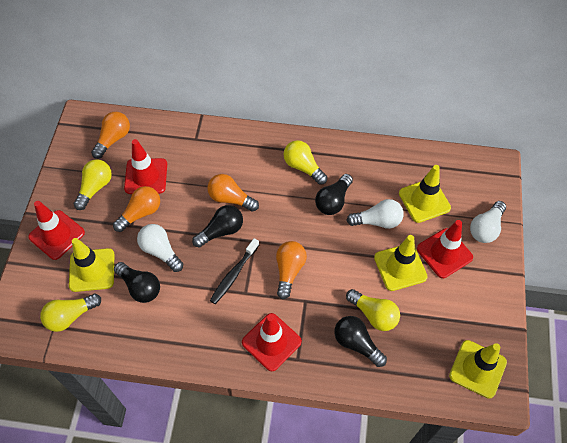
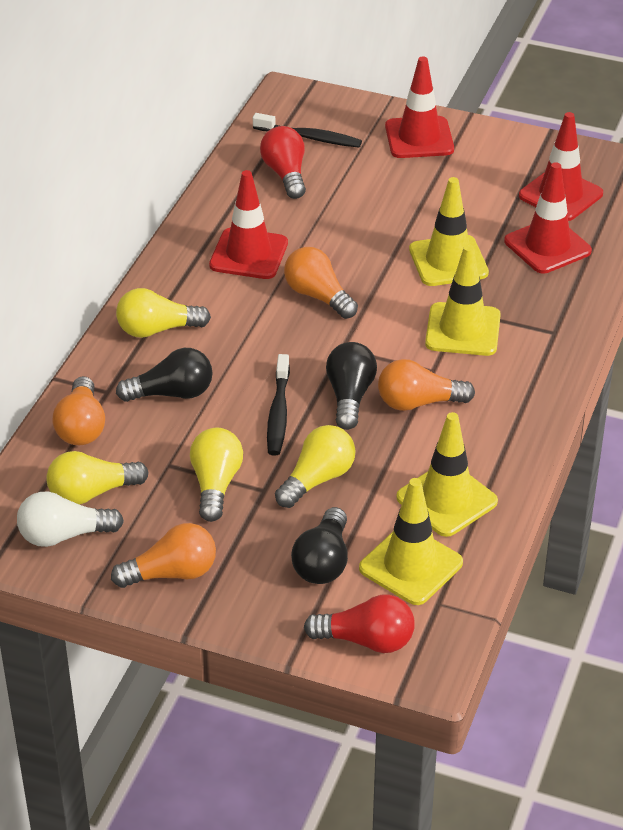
black light bulb: 4 -> 3
black toothbrush: 1 -> 2
red light bulb: 0 -> 2
white light bulb: 3 -> 1

